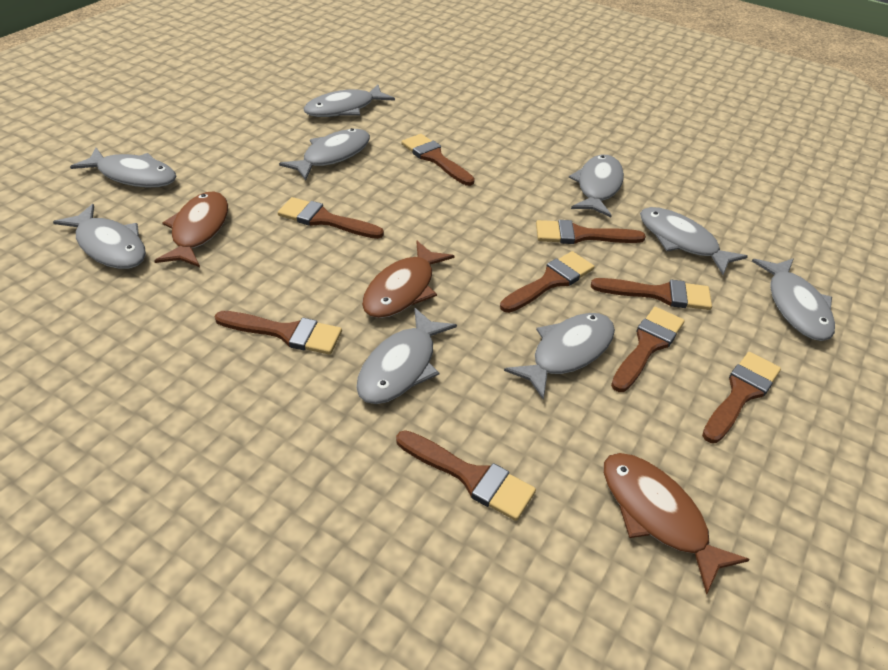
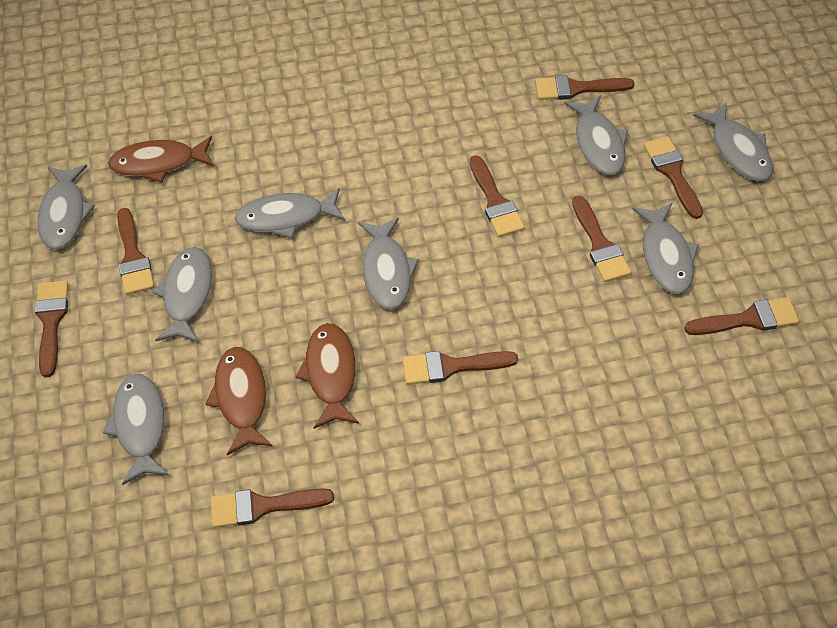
grey fish: 9 -> 8

